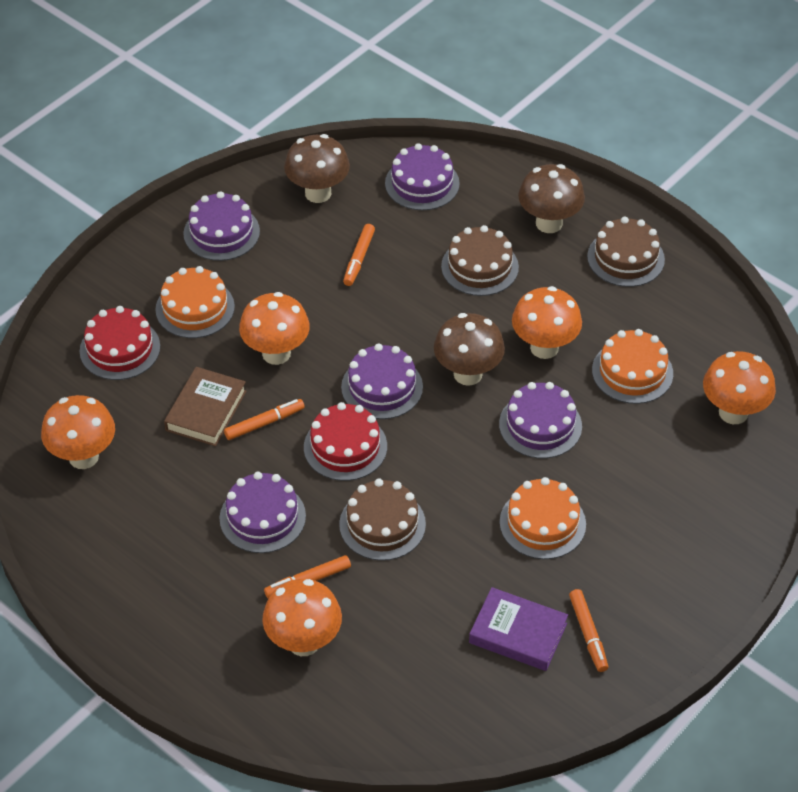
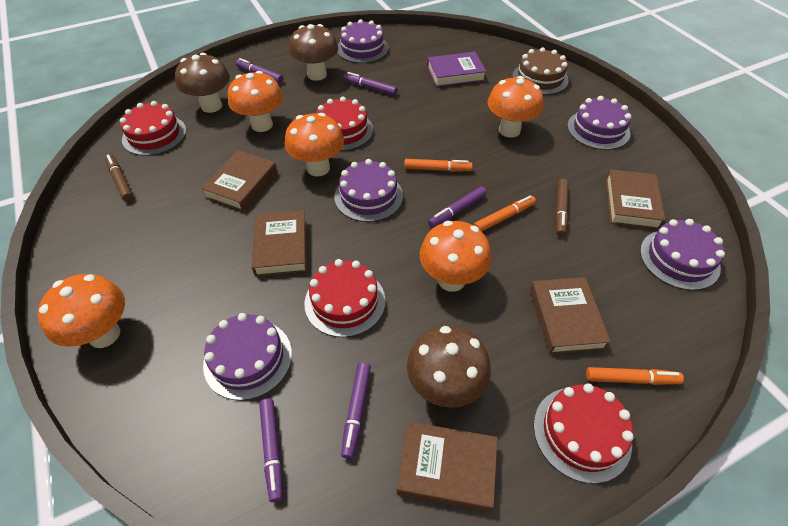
brown book: 1 -> 5
brown cake: 3 -> 1
brown marker: 0 -> 2
orange cake: 3 -> 0
orange marker: 4 -> 3
purple marker: 0 -> 5
red cake: 2 -> 4

